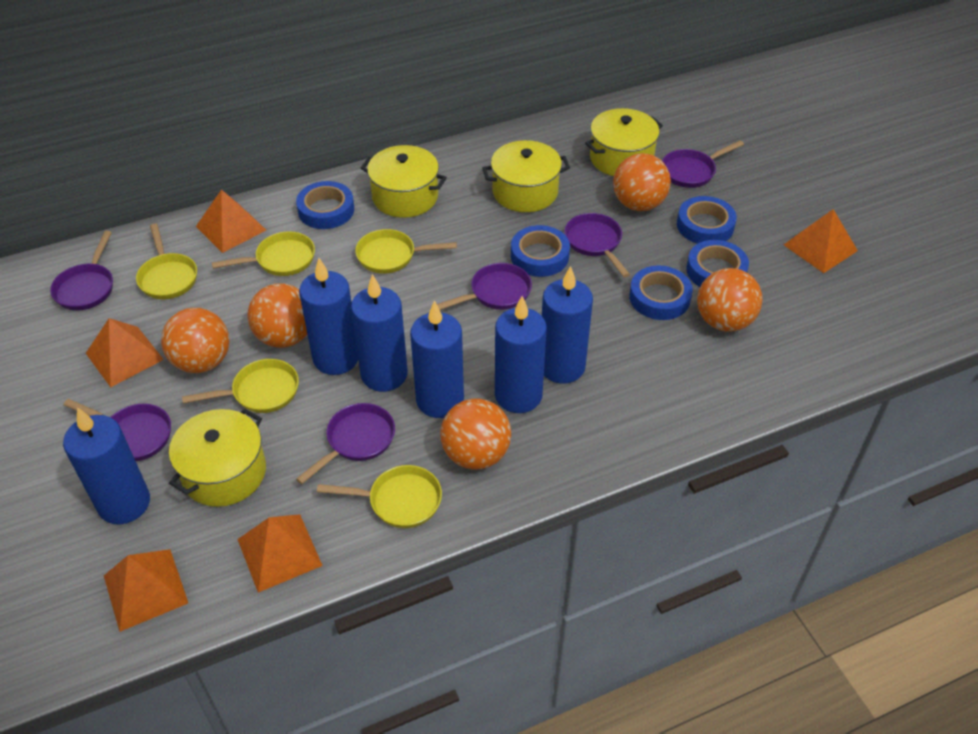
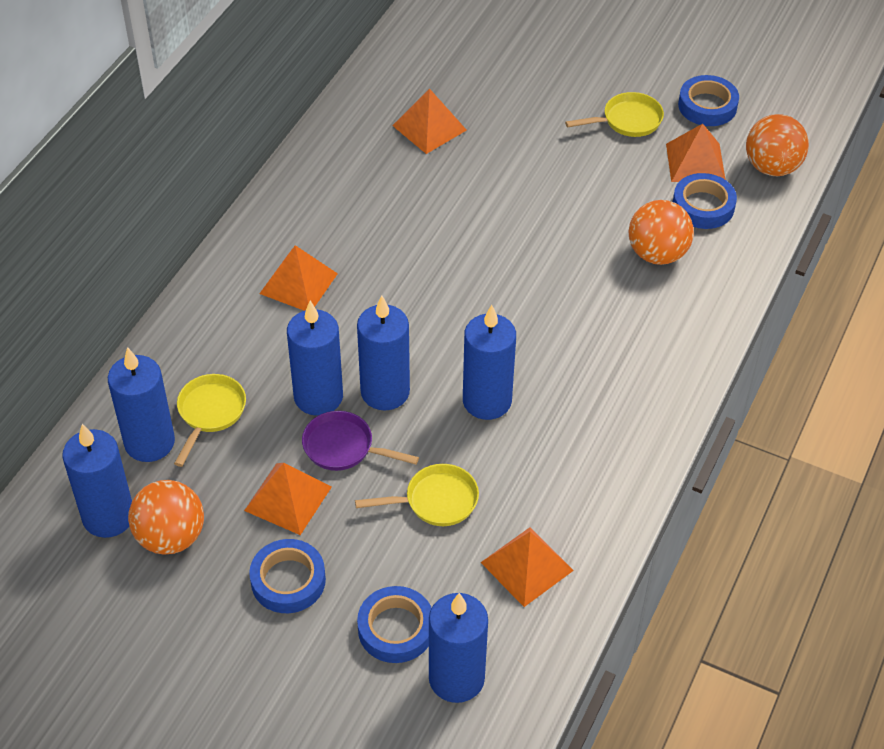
blue tape: 5 -> 4
orange ball: 5 -> 3
purple pan: 6 -> 1
yellow pan: 5 -> 3
yellow pot: 4 -> 0

